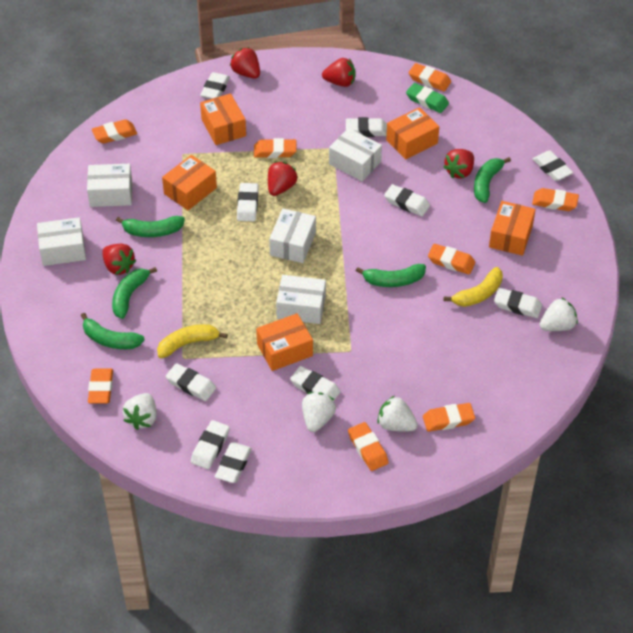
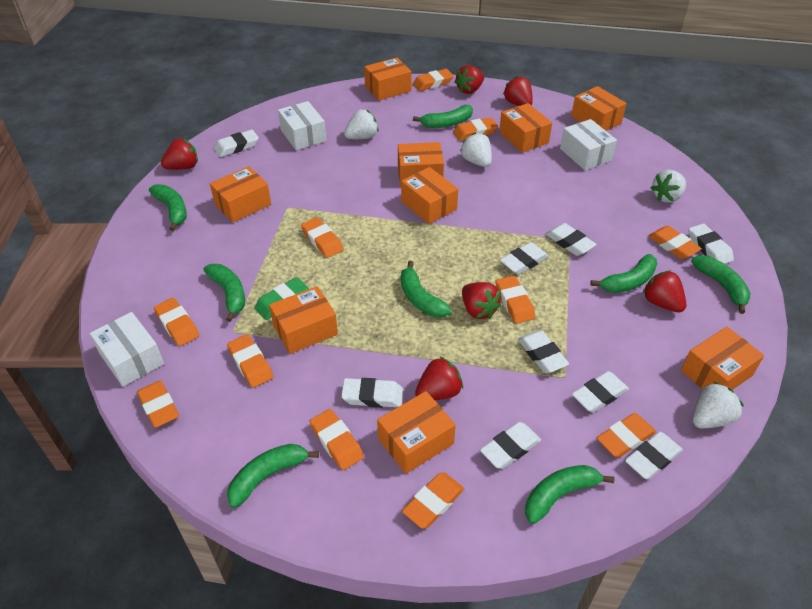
green banana: 5 -> 8
orange box: 5 -> 9
orange eraser: 8 -> 11
red strawberry: 5 -> 6
white box: 5 -> 3
white eraser: 10 -> 9
yellow banana: 2 -> 0

